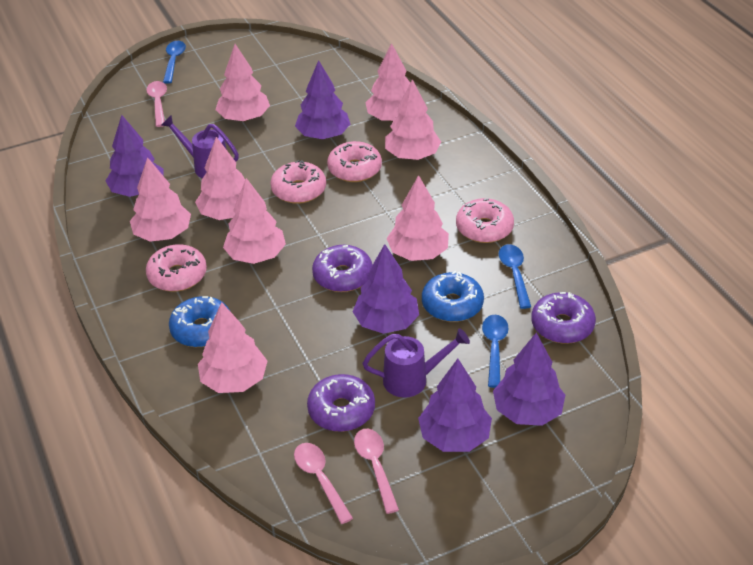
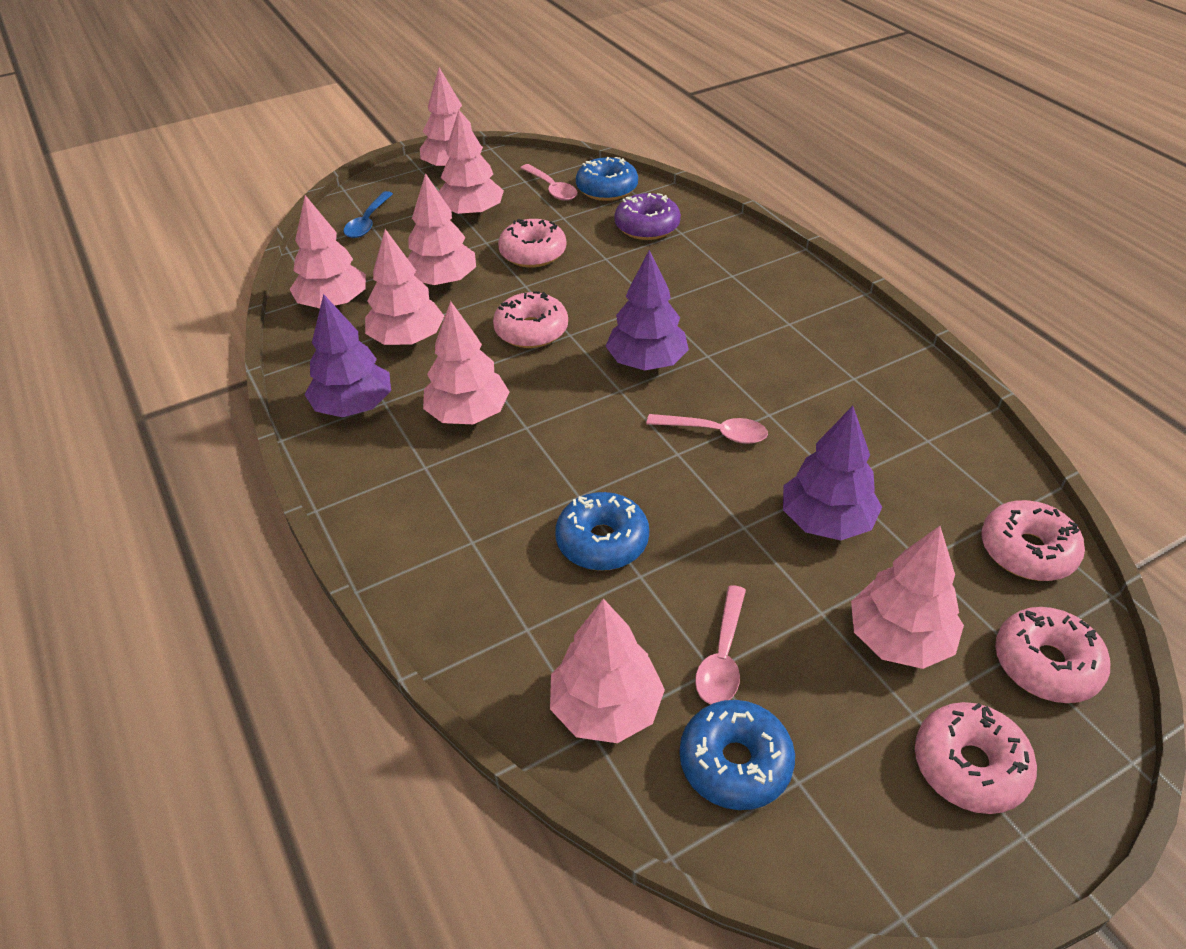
blue donut: 2 -> 3
blue spoon: 3 -> 1
pink donut: 4 -> 5
purple donut: 3 -> 1
purple tree: 5 -> 3
purple watering can: 2 -> 0

